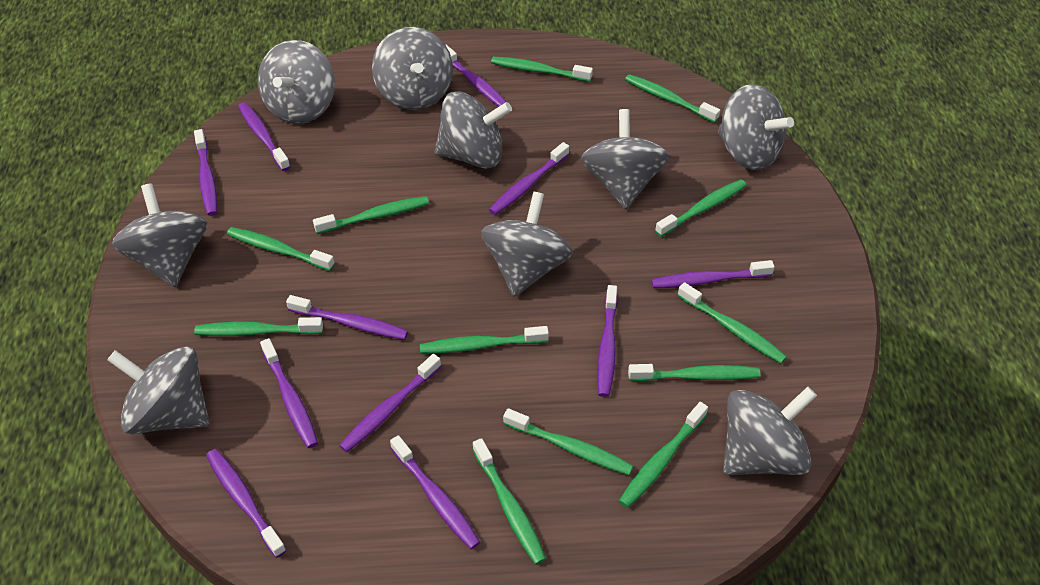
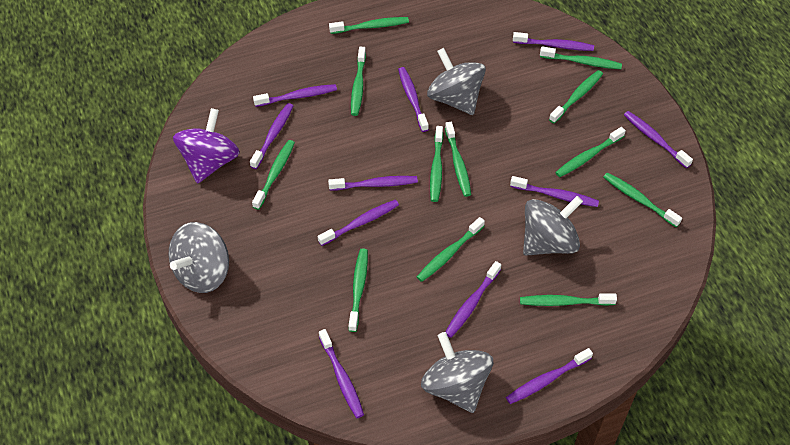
grey spinning top: 9 -> 4
purple spinning top: 0 -> 1

